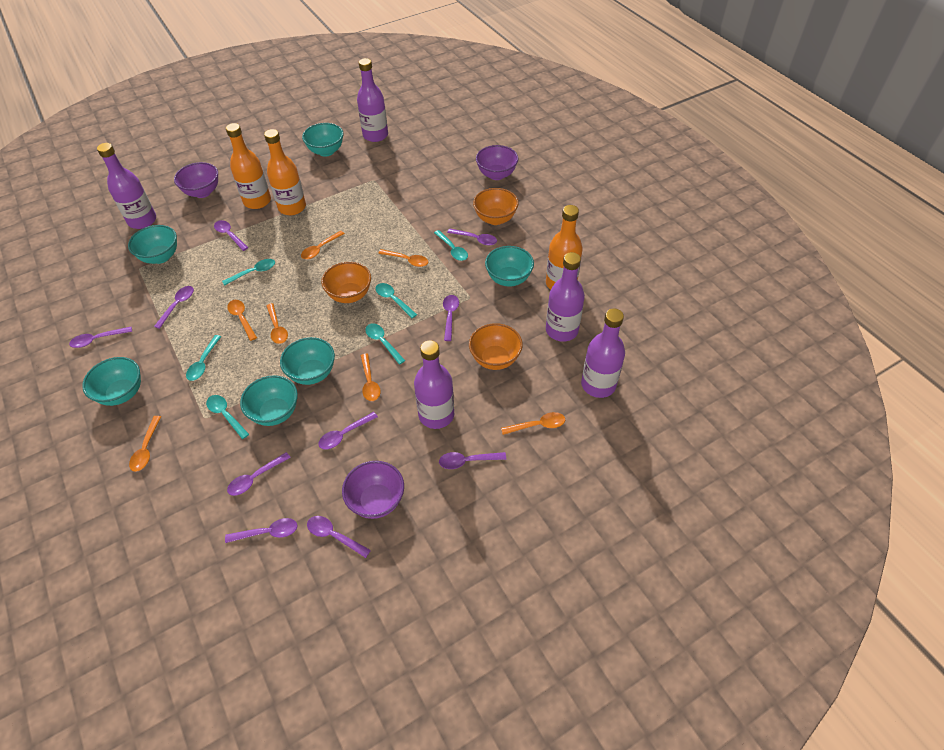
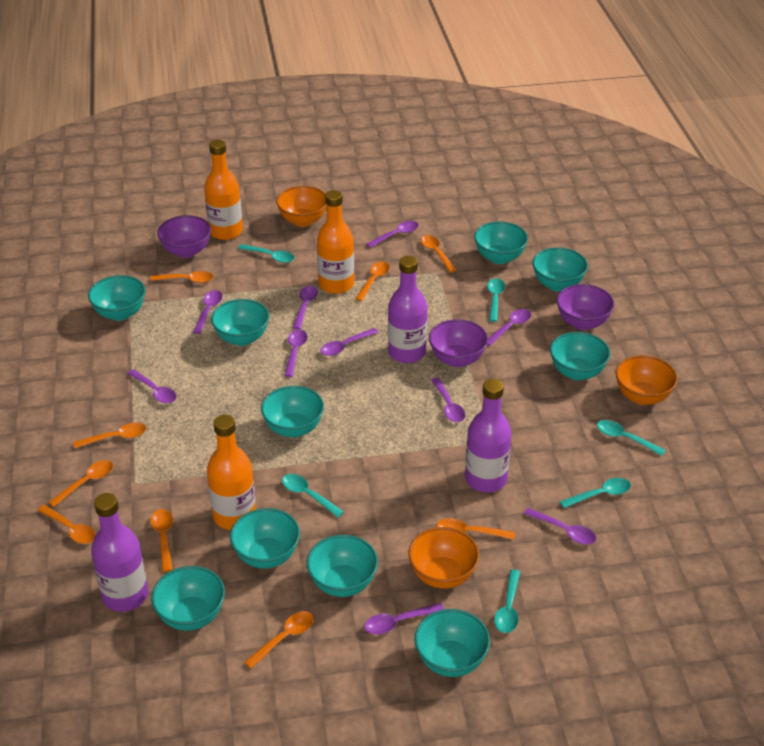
orange spoon: 7 -> 9
purple bottle: 5 -> 3
turquoise bowl: 6 -> 10

